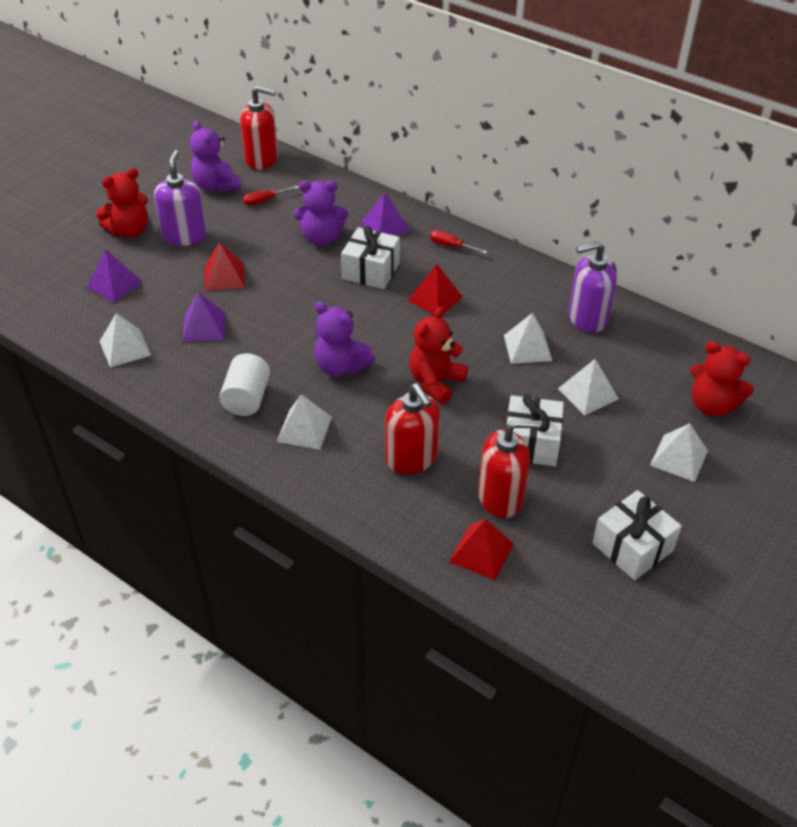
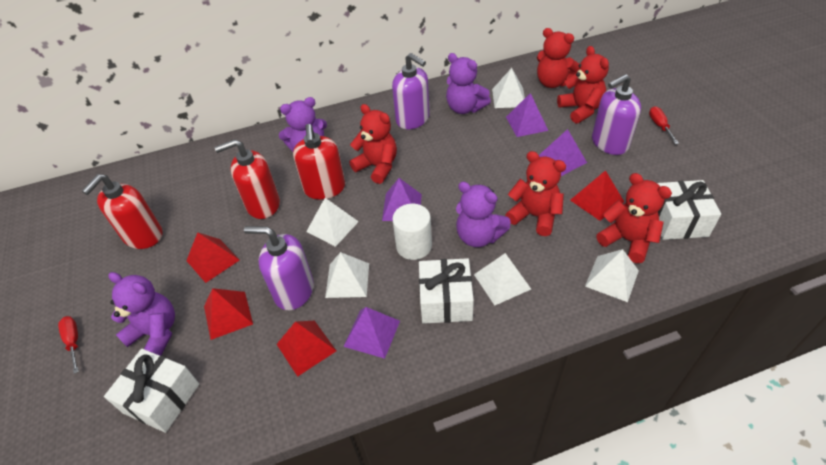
purple pyramid: 3 -> 4
purple soap dispenser: 2 -> 3
purple teddy bear: 3 -> 4
red pyramid: 3 -> 4
red teddy bear: 3 -> 5

